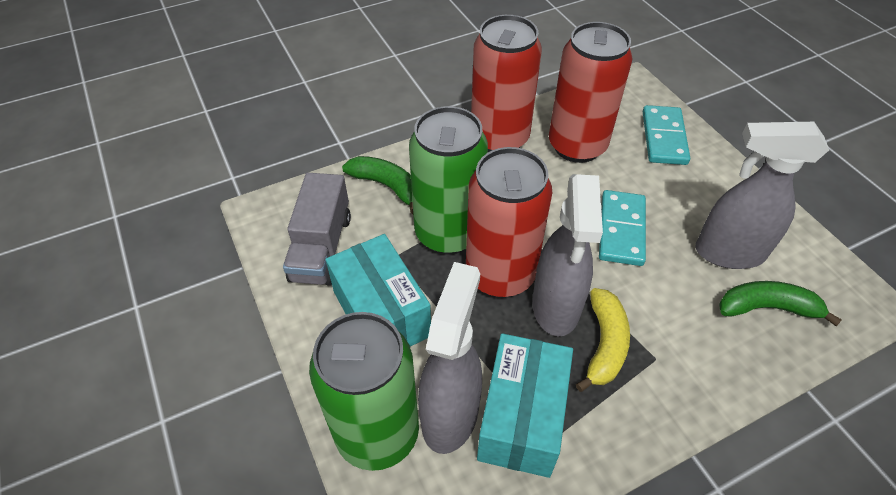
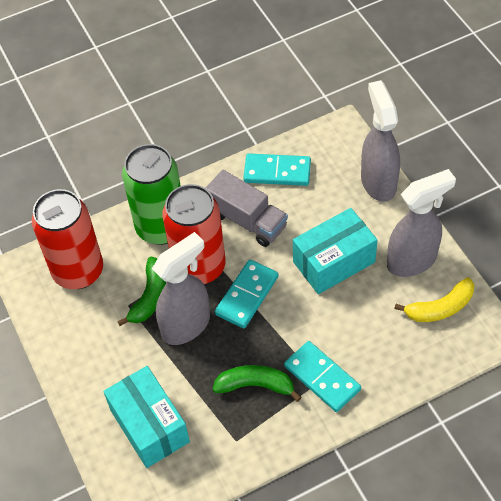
green can: 2 -> 1
red can: 3 -> 2
turquoise domino: 2 -> 3

